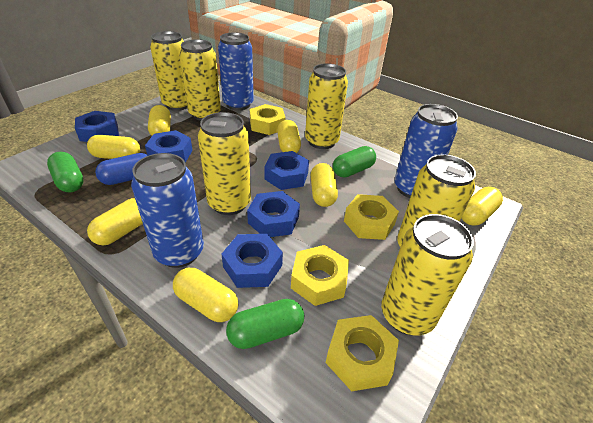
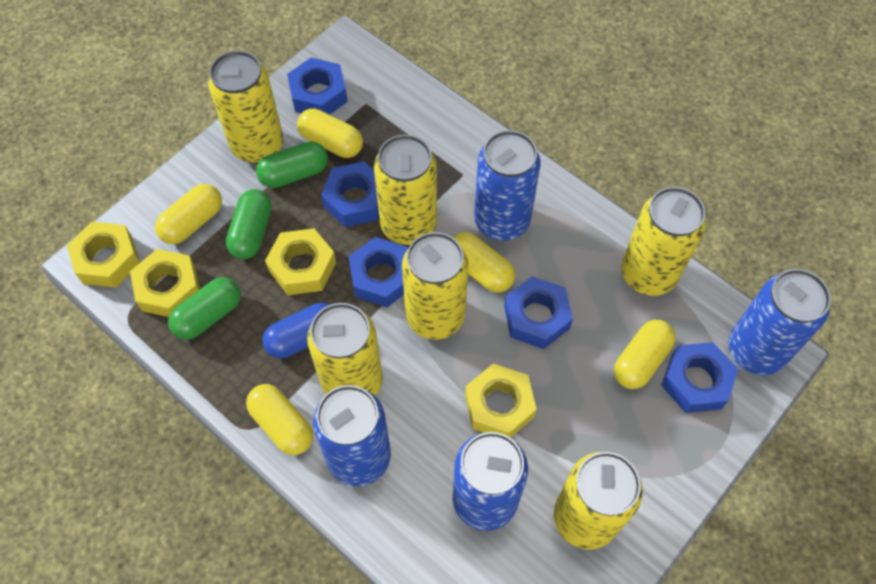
blue can: 3 -> 4
yellow capsule: 7 -> 5

